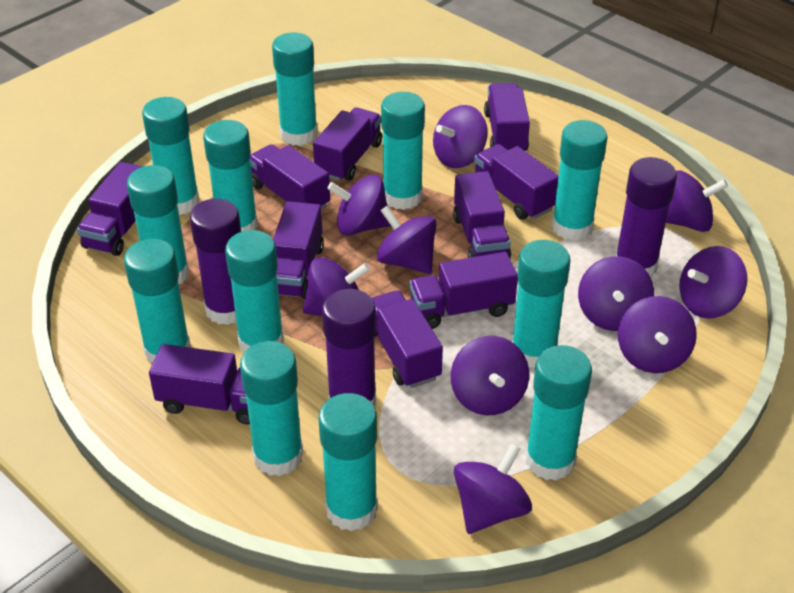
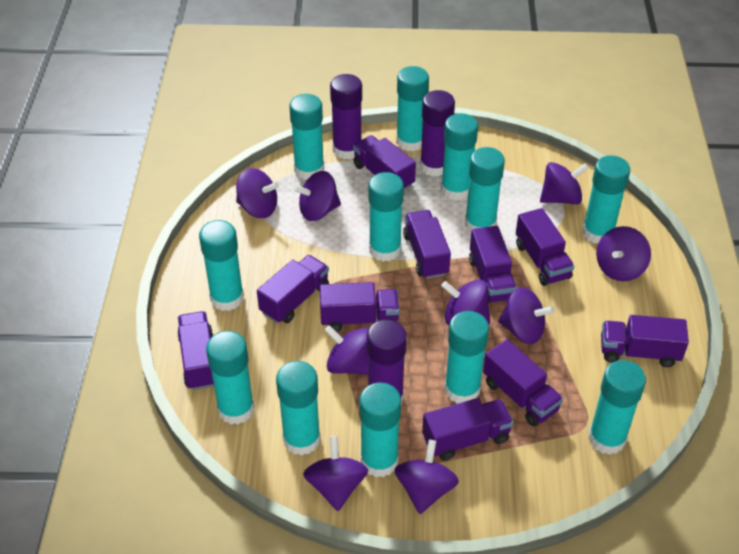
purple spinning top: 10 -> 9

